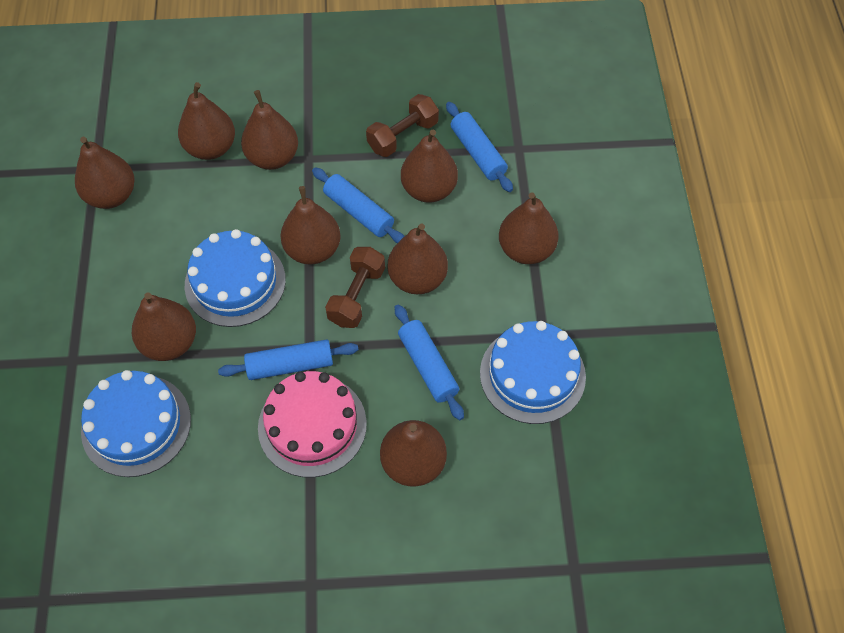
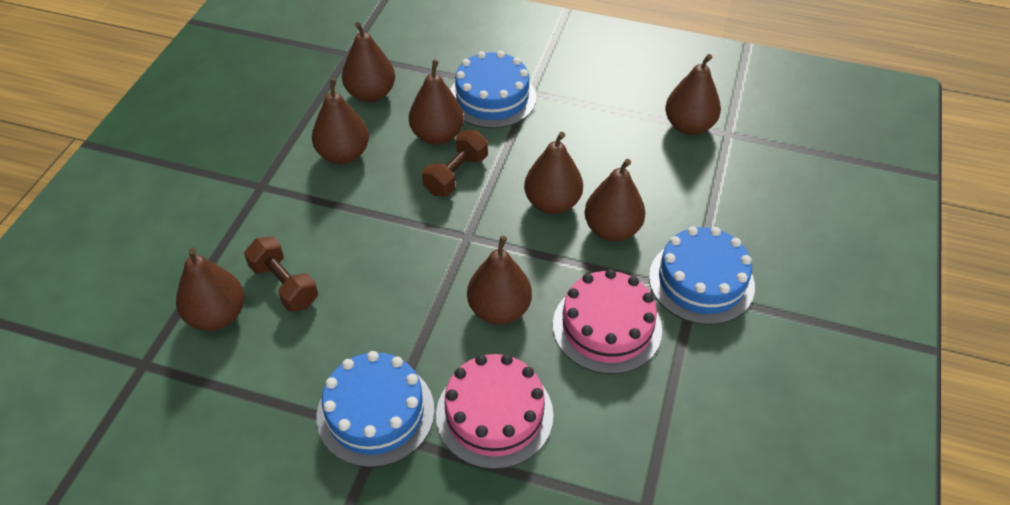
blue rolling pin: 4 -> 0
brown pear: 9 -> 8
pink cake: 1 -> 2

